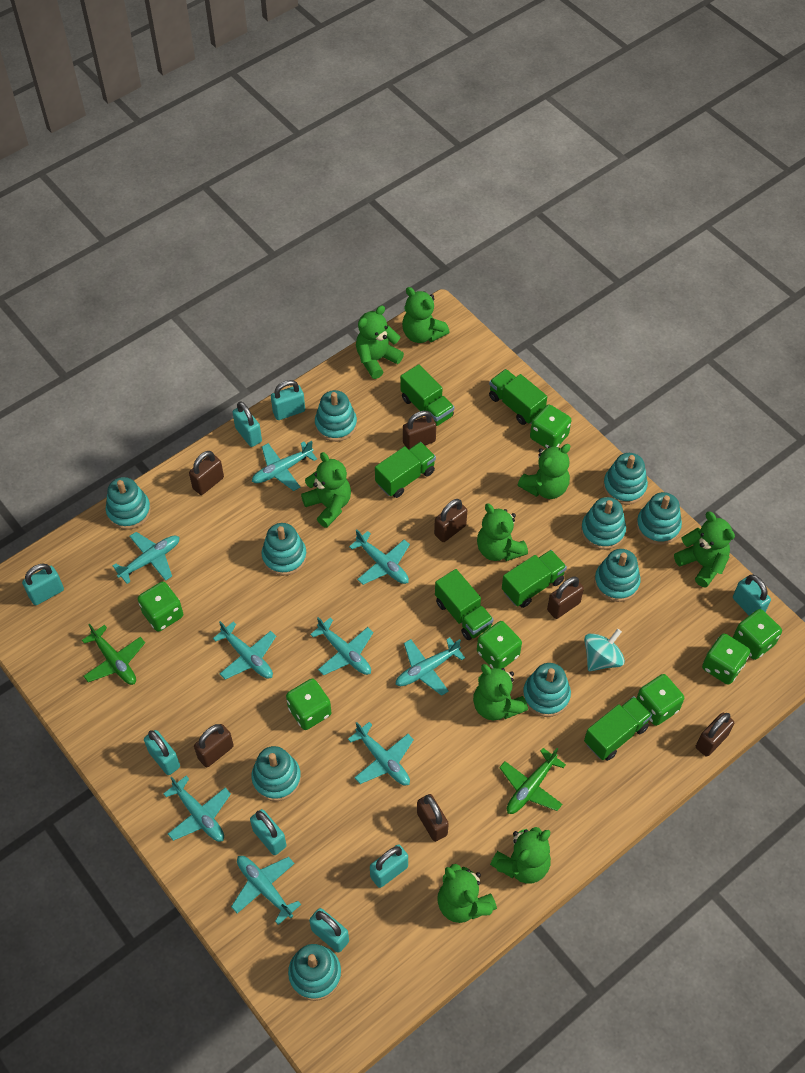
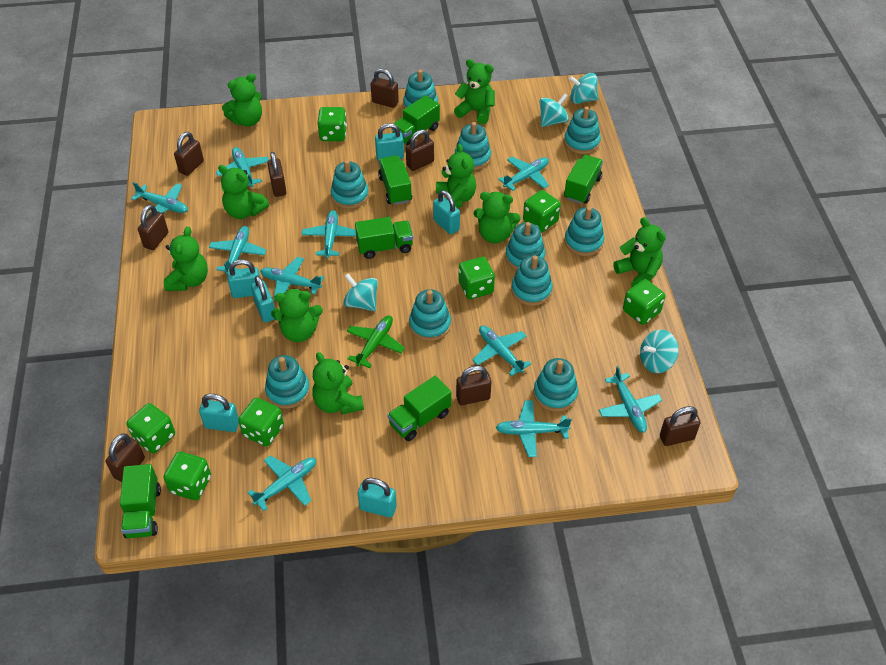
brown padlock: 7 -> 8
green plane: 2 -> 1
turquoise padlock: 8 -> 6
turquoise plane: 9 -> 10
turquoise spinning top: 1 -> 4

